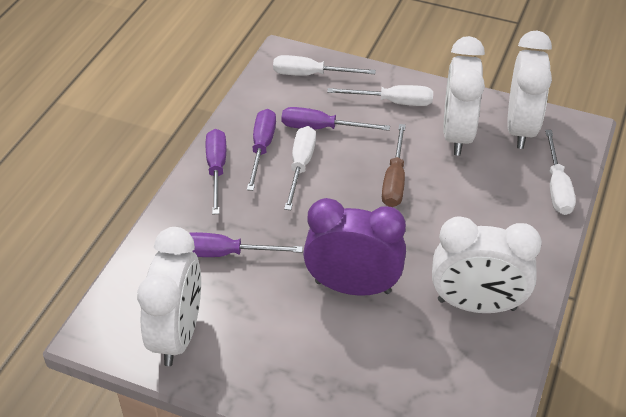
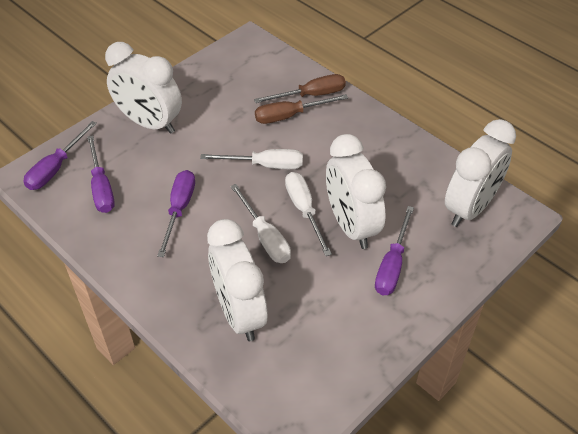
brown screwdriver: 1 -> 2
purple clock: 1 -> 0
white screwdriver: 4 -> 3

